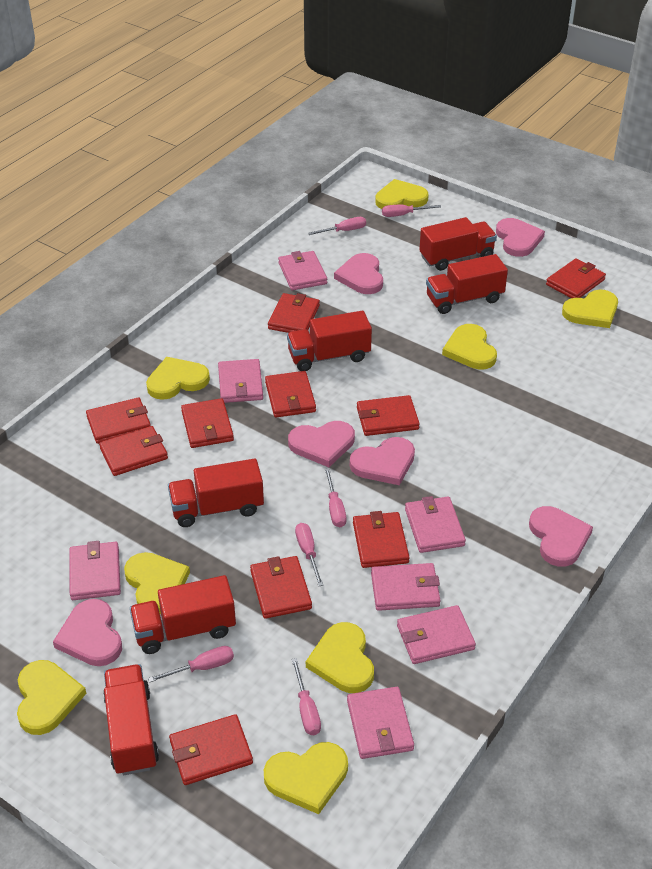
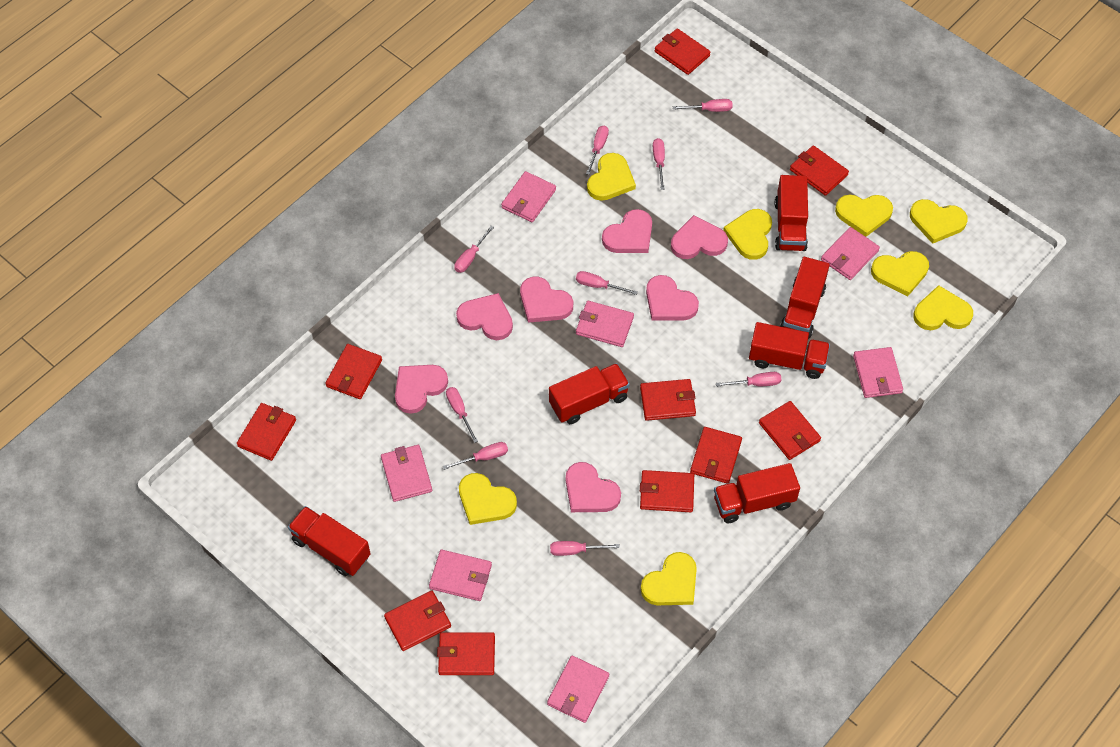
pink heart: 6 -> 7
pink screwdriver: 6 -> 9

